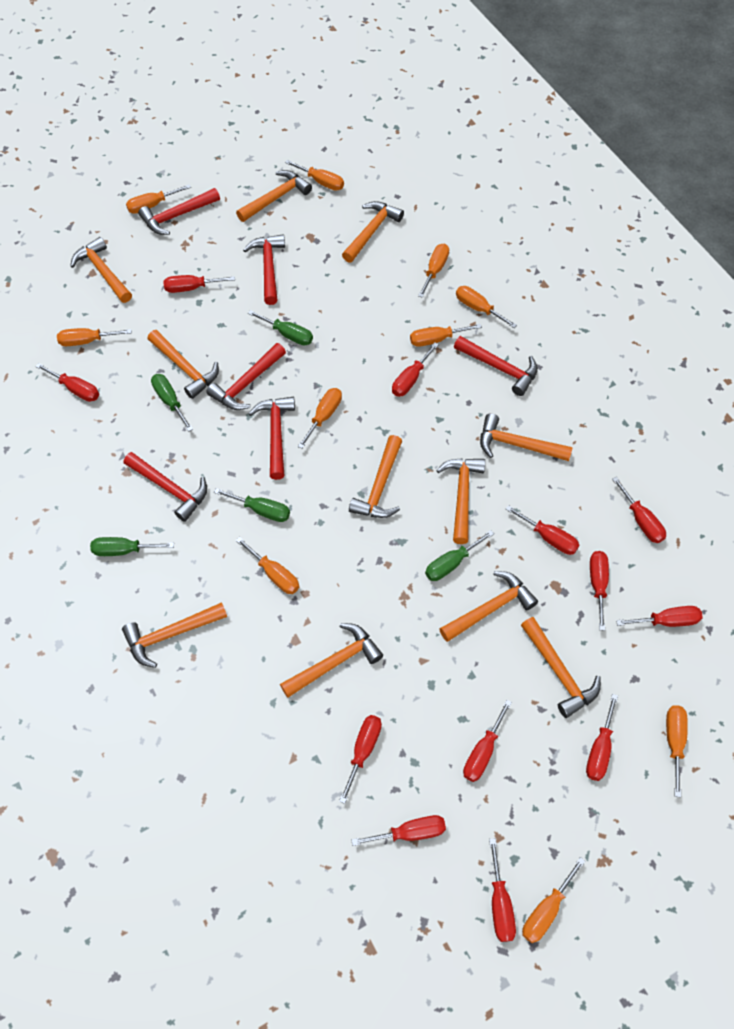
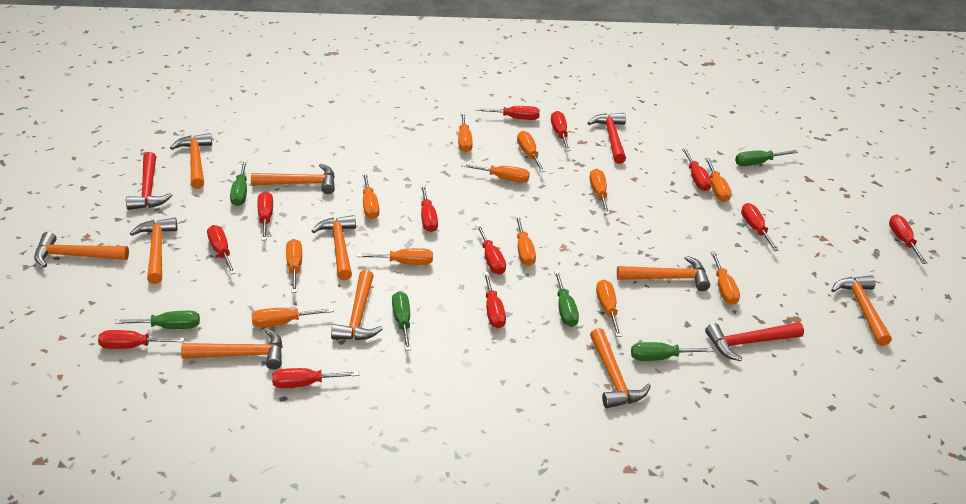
green screwdriver: 5 -> 6
orange hammer: 11 -> 10
orange screwdriver: 10 -> 12
red hammer: 6 -> 3

